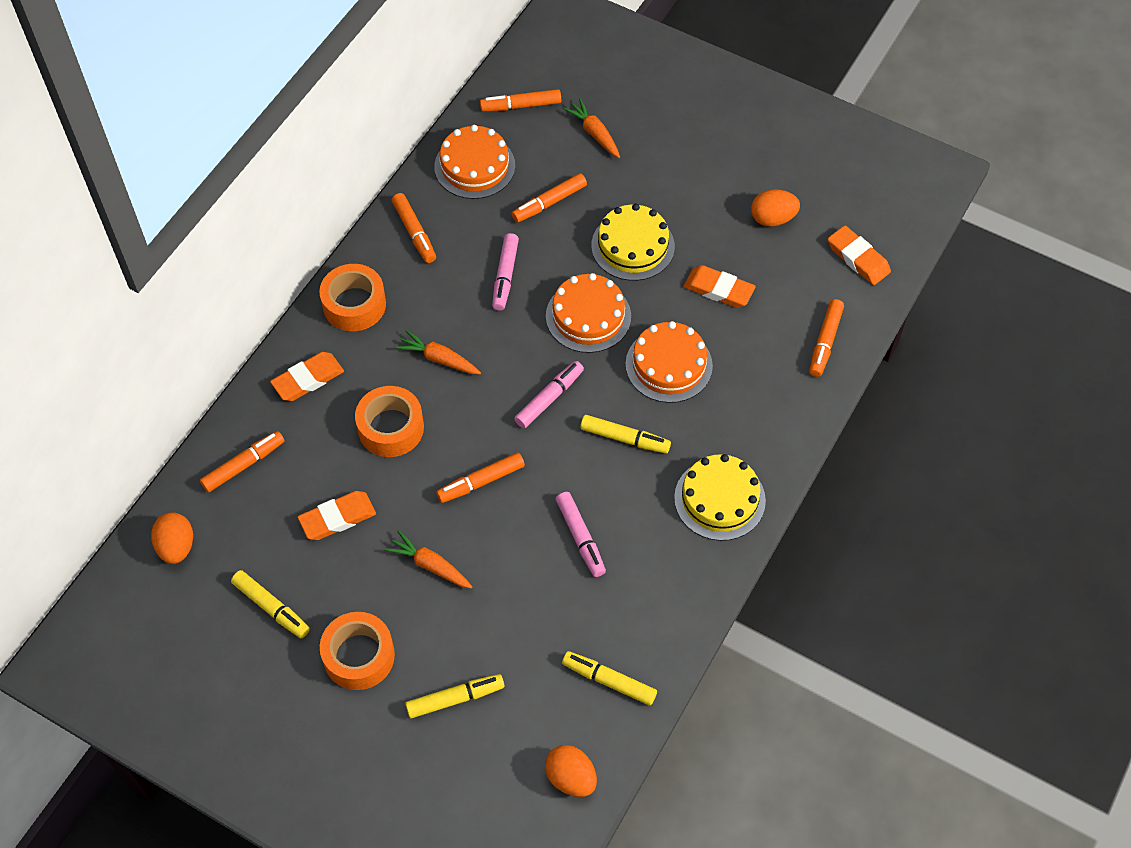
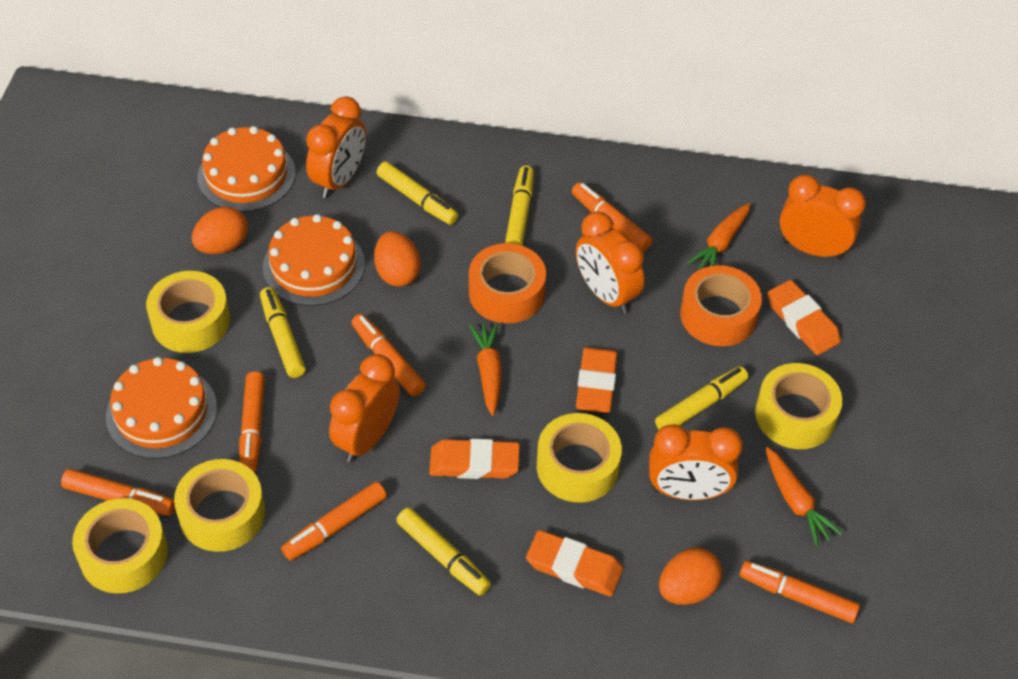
orange clock: 0 -> 5
orange tape: 3 -> 2
pink marker: 3 -> 0
yellow cake: 2 -> 0
yellow marker: 4 -> 5
yellow tape: 0 -> 5

